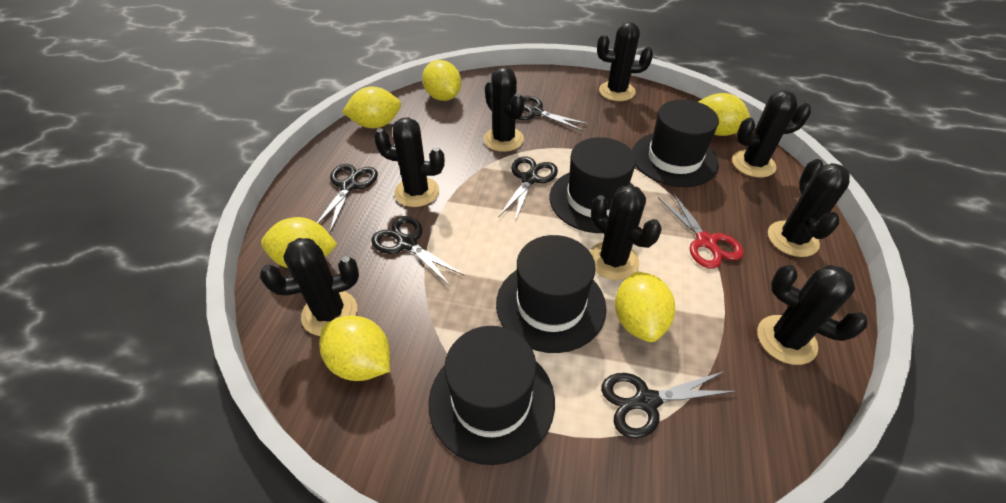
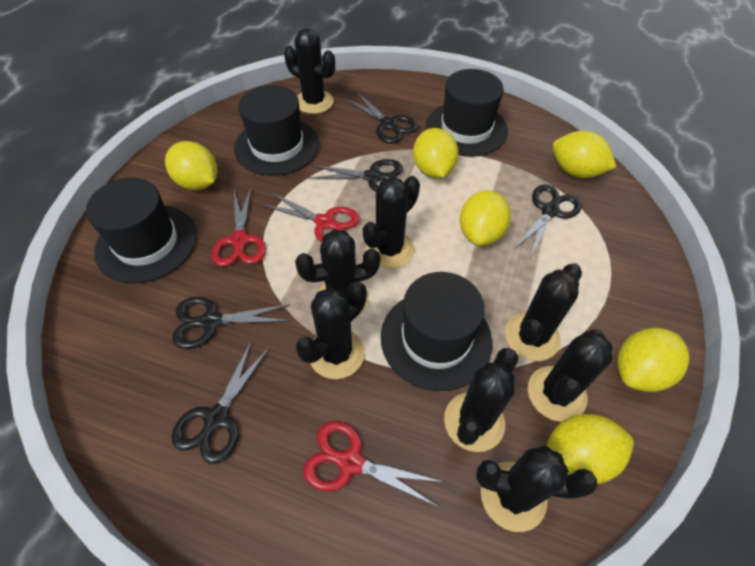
red scissors: 1 -> 3

